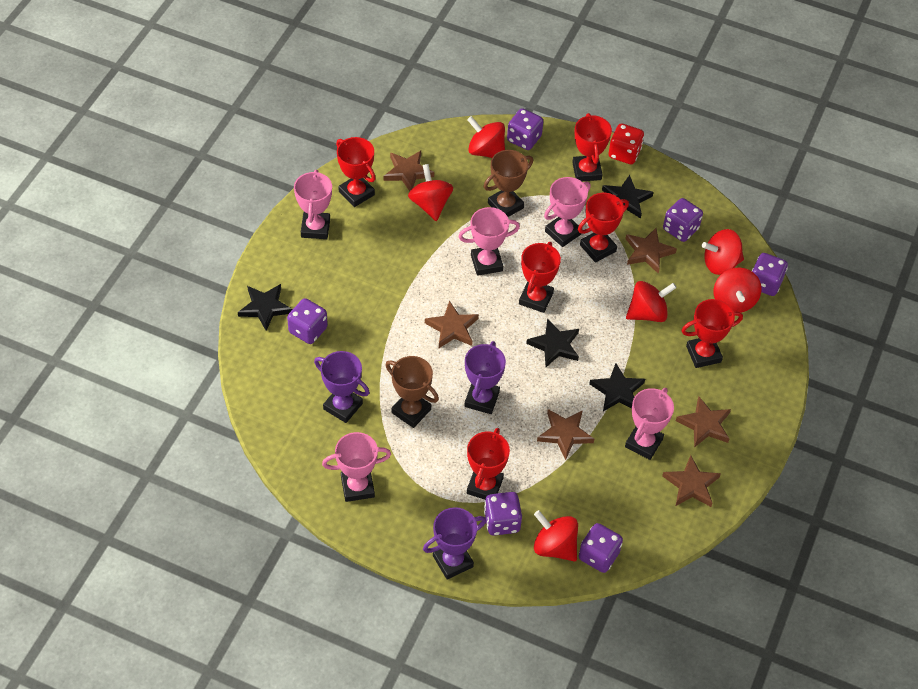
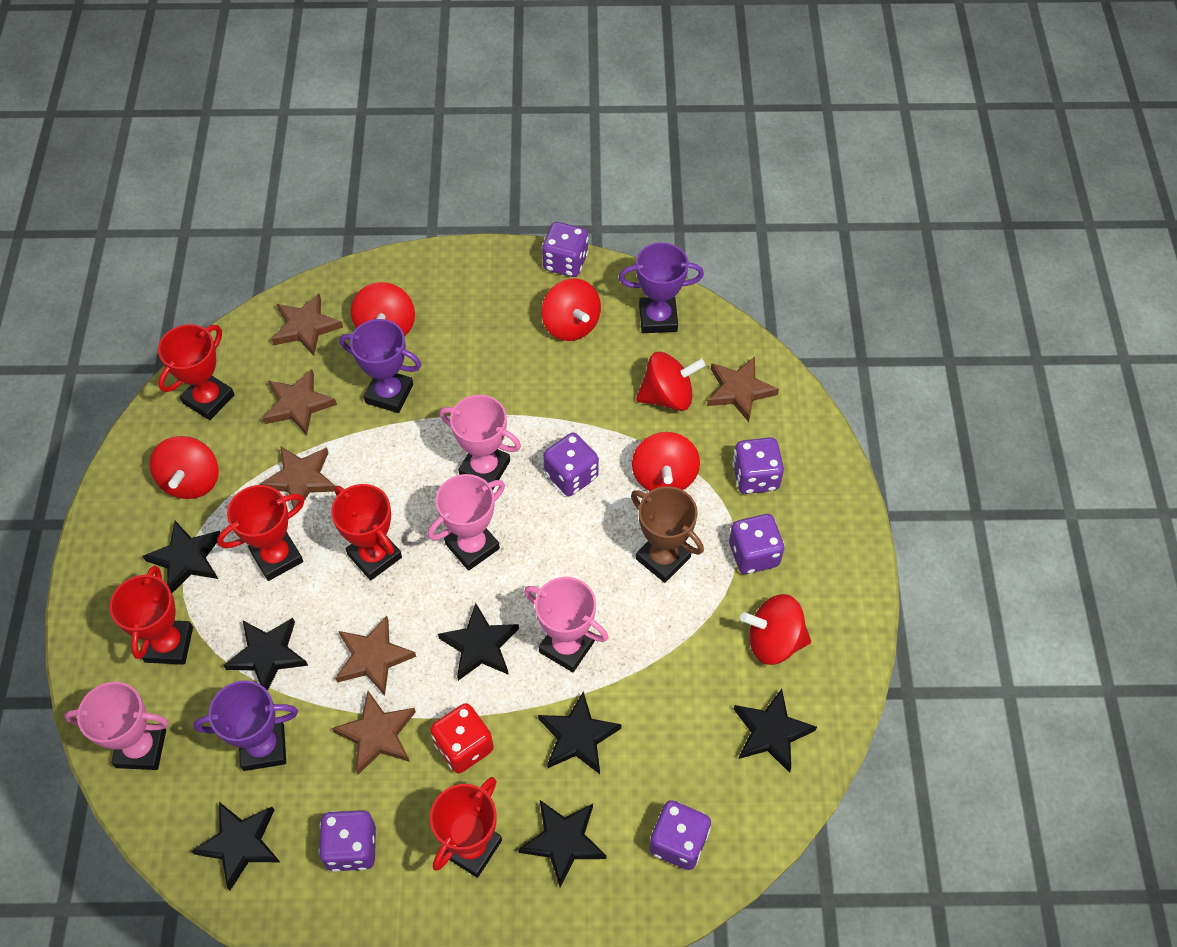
black star: 4 -> 7
brown trophy: 2 -> 1
pink trophy: 5 -> 4
red trophy: 6 -> 5

